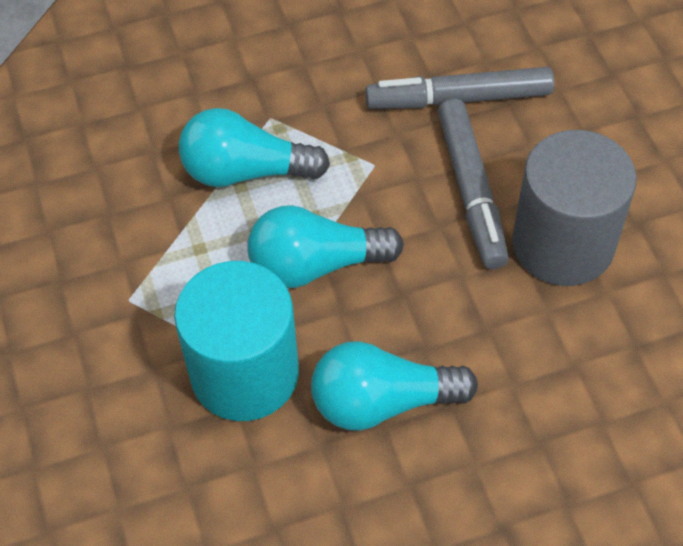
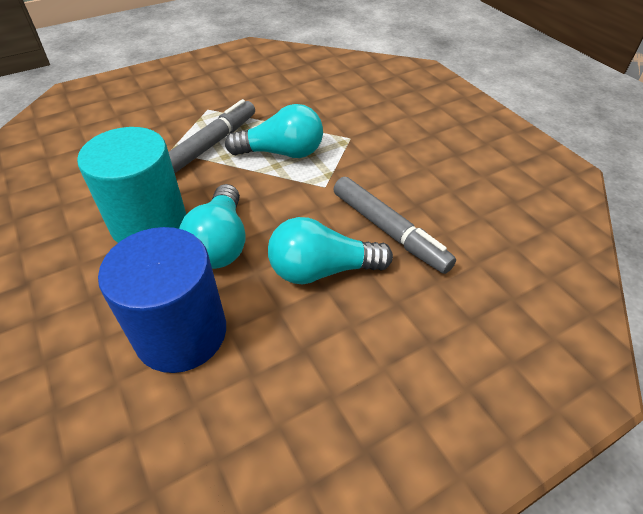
blue cylinder: 0 -> 1
grey cylinder: 1 -> 0

